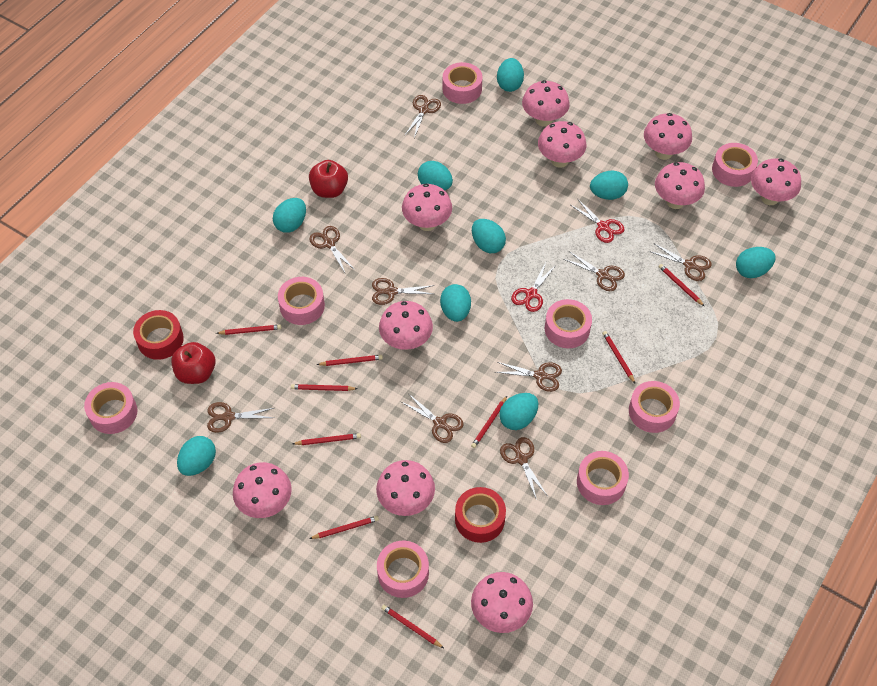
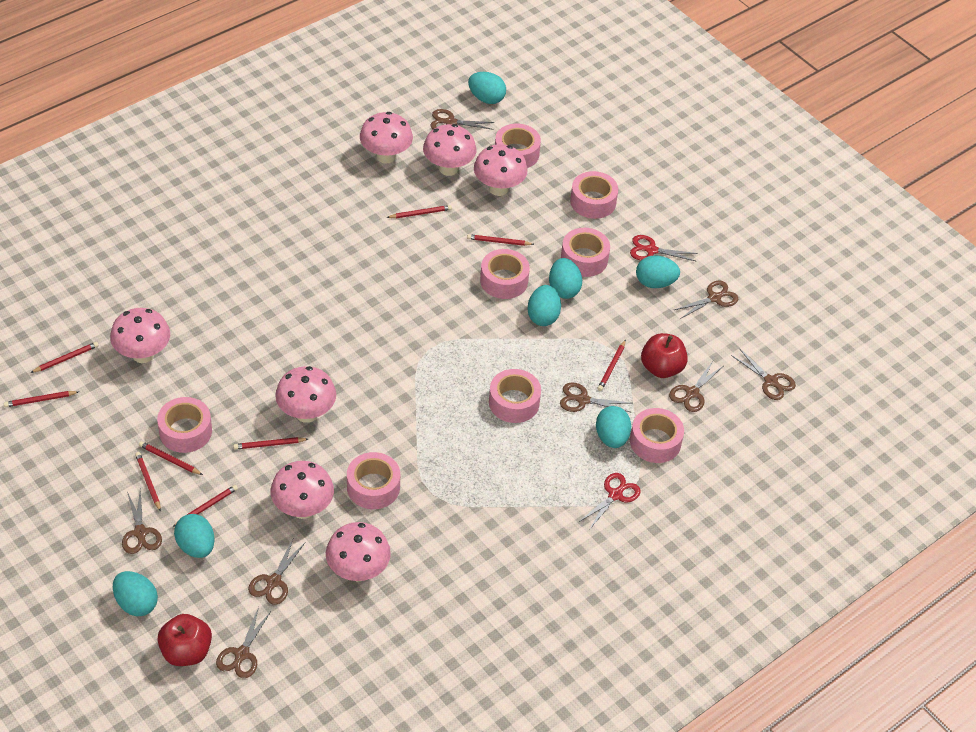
brown scissors: 9 -> 8
pink mushroom: 10 -> 7
red tape: 2 -> 0
turquoise egg: 9 -> 7

